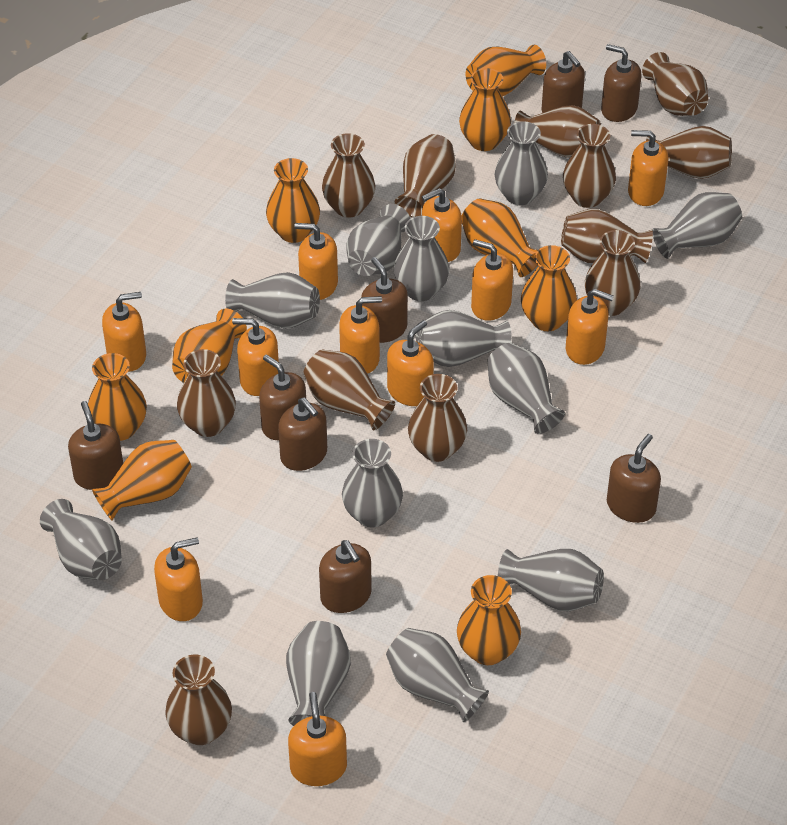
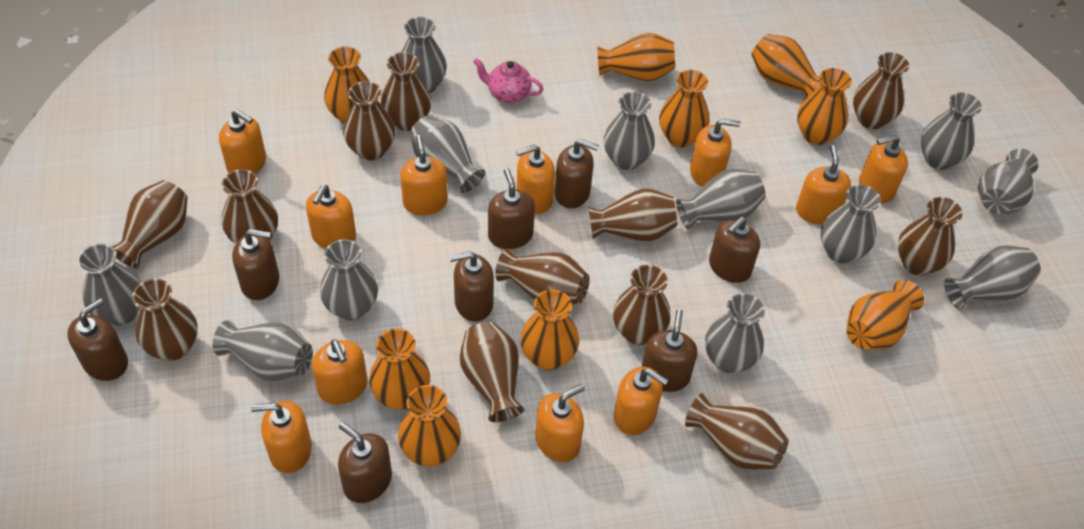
pink teapot: 0 -> 1

